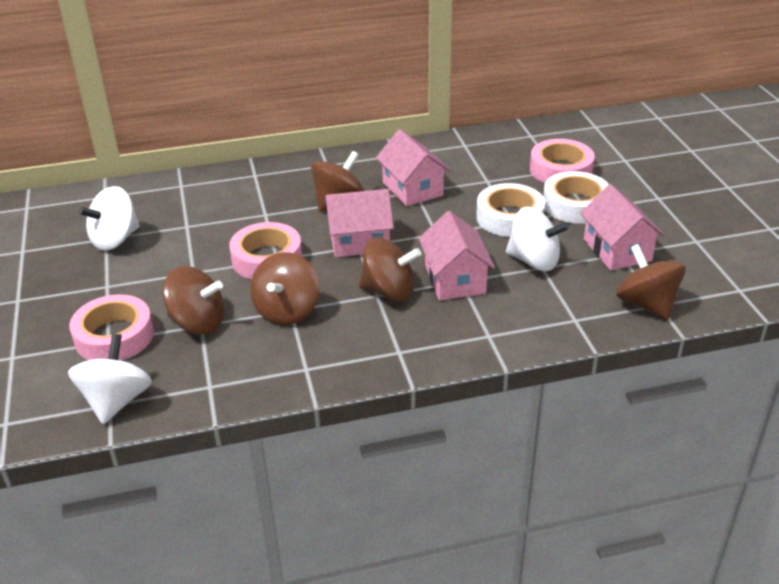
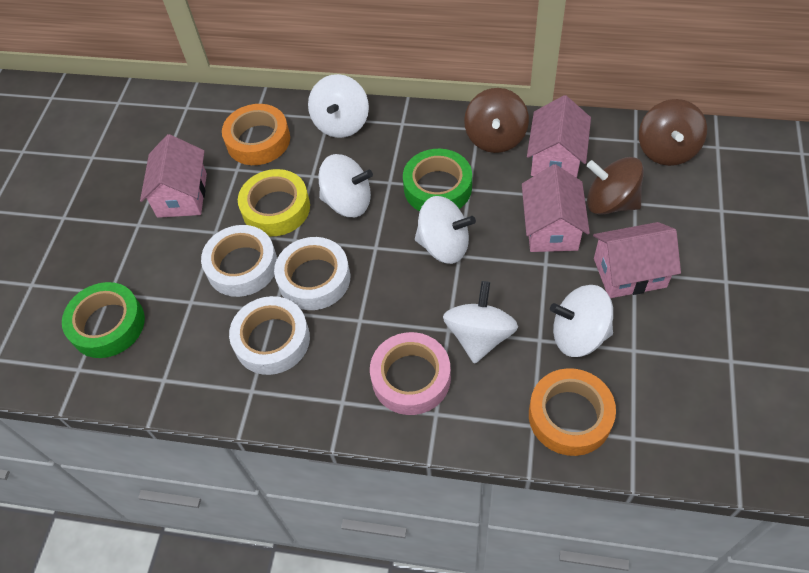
brown spinning top: 5 -> 3
green tape: 0 -> 2
orange tape: 0 -> 2
pink tape: 3 -> 1
white spinning top: 3 -> 5
white tape: 2 -> 3
yellow tape: 0 -> 1

